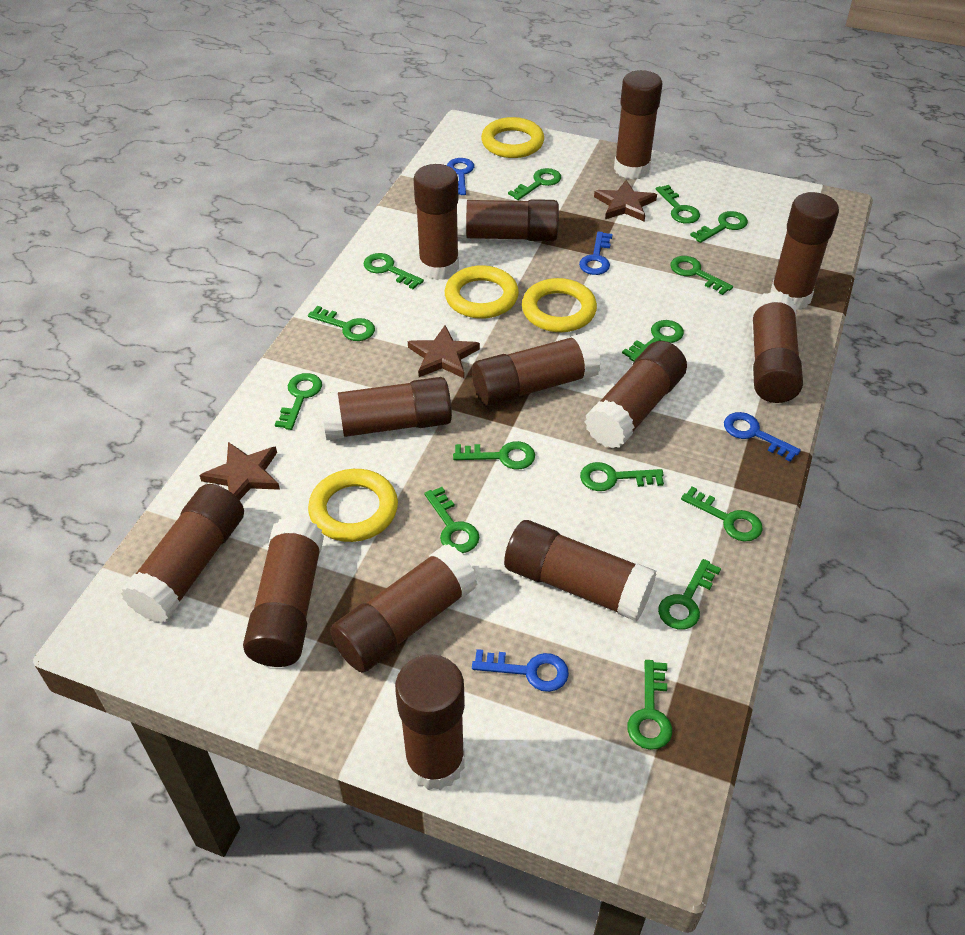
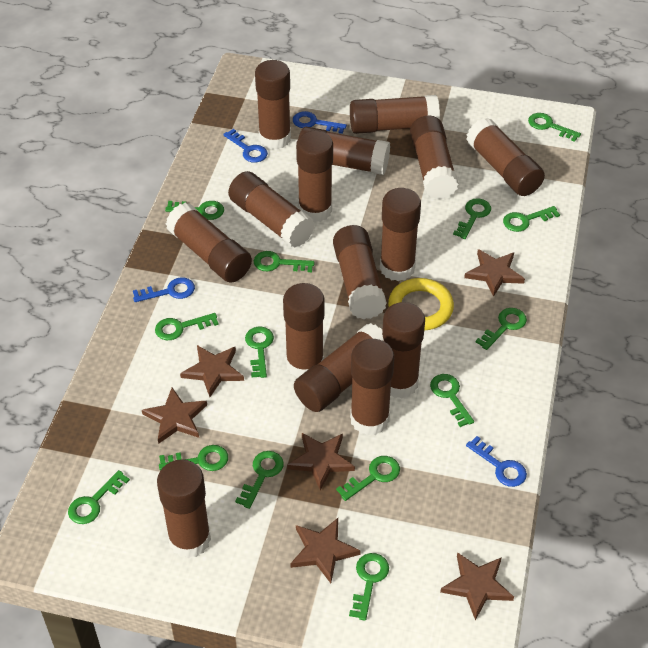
brown glue stick: 13 -> 15
brown star: 3 -> 6
yellow ring: 4 -> 1

